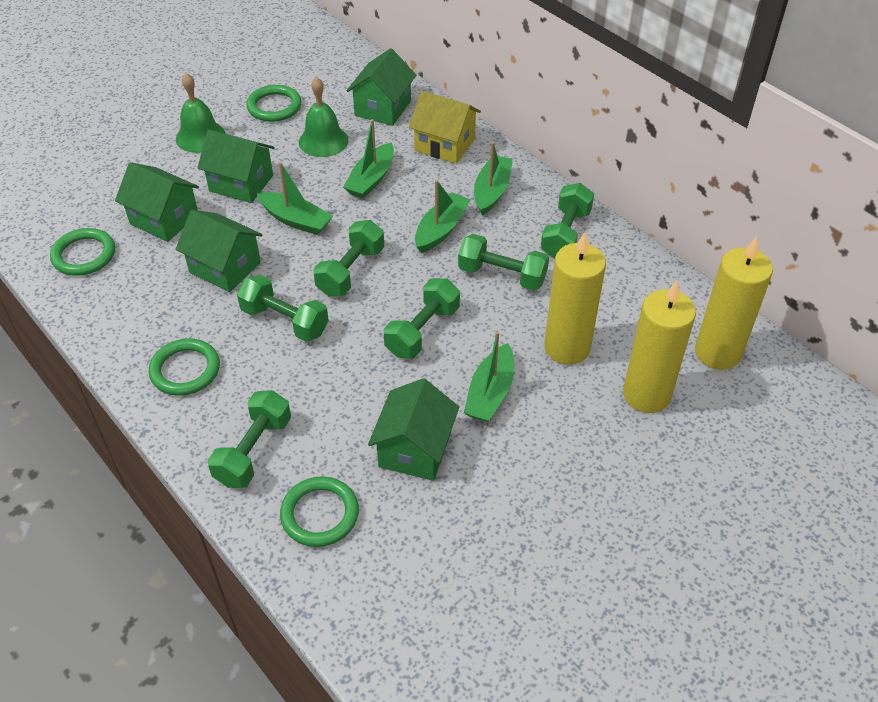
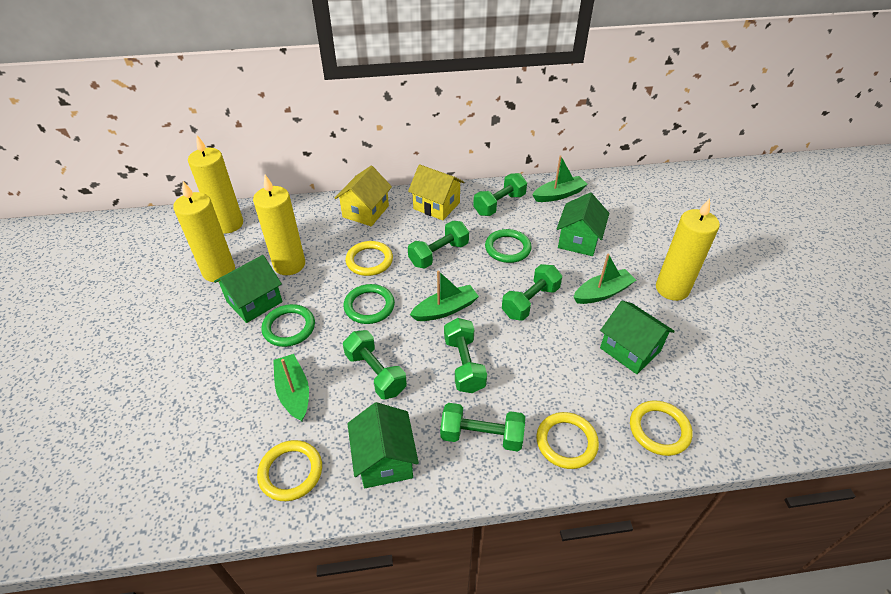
green bell: 2 -> 0
green boat: 5 -> 4
green house: 5 -> 4
green ring: 4 -> 3
yellow candle: 3 -> 4
yellow house: 1 -> 2
yellow ring: 0 -> 4

